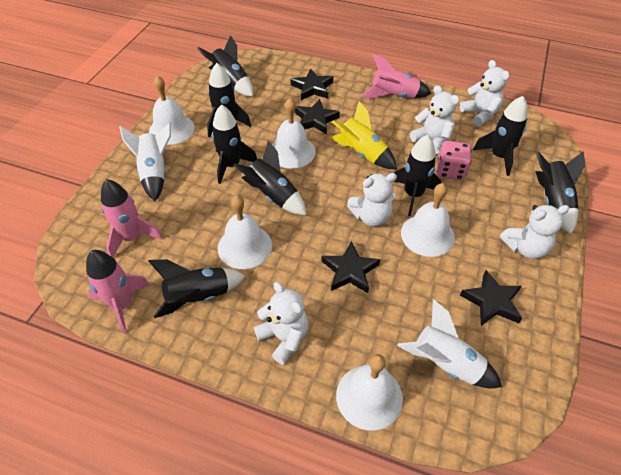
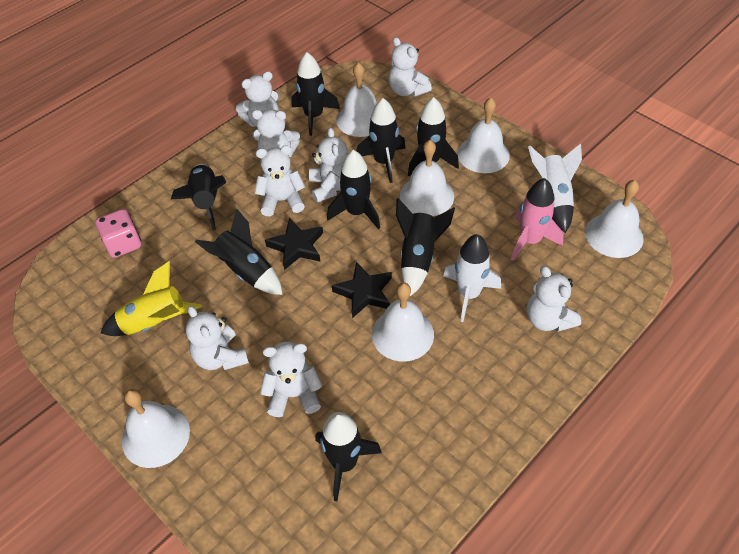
black star: 4 -> 2
pink rocket: 3 -> 1
white bell: 5 -> 6
white teddy bear: 5 -> 8

